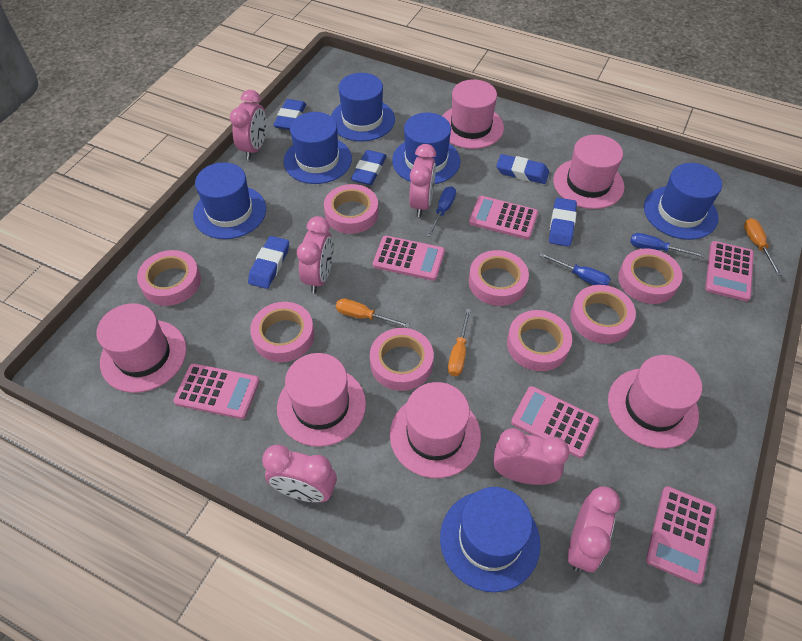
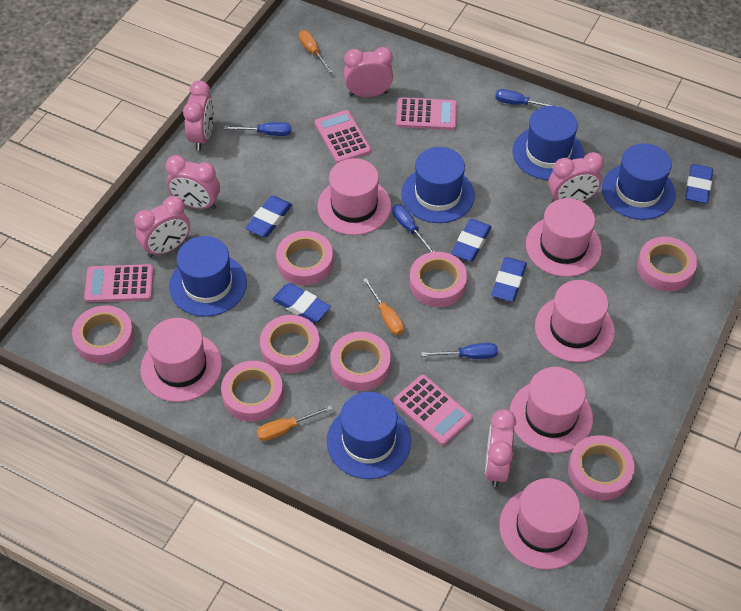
blue hat: 6 -> 5
blue screwdriver: 3 -> 4
pink calculator: 6 -> 4

